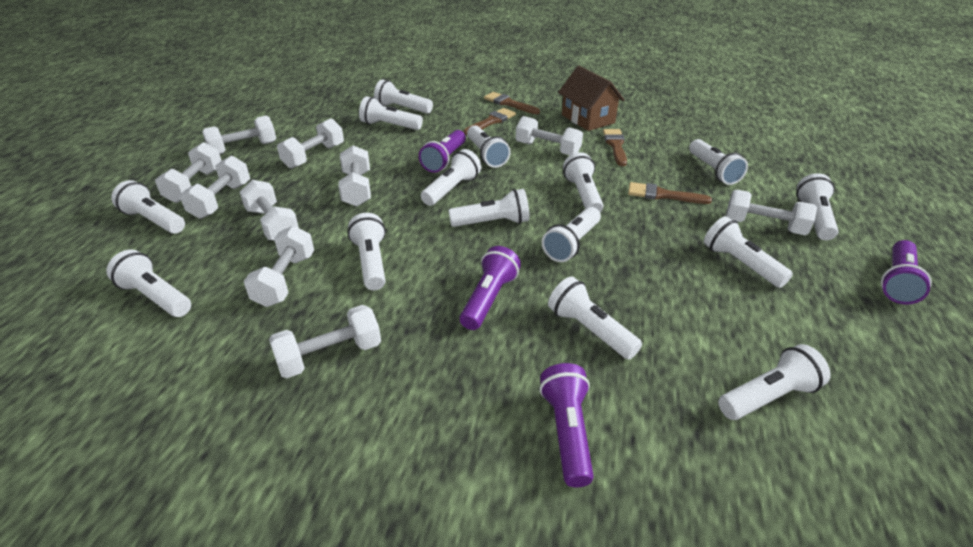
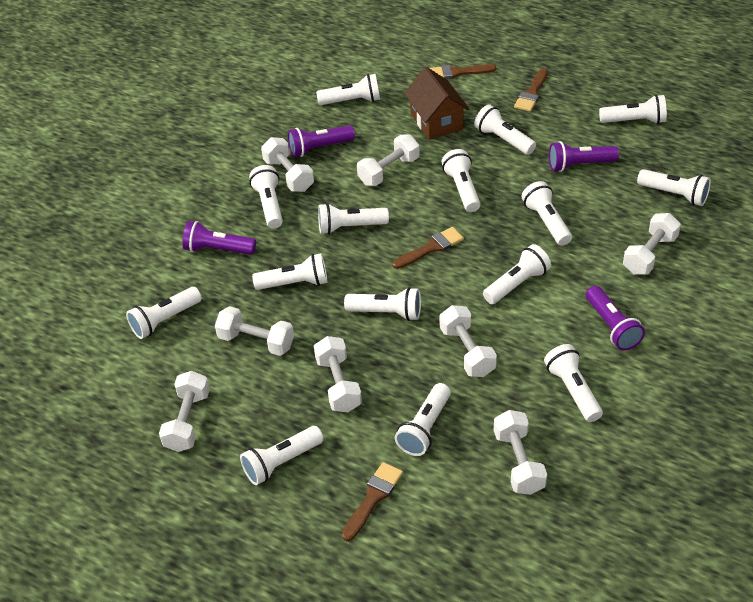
white dumbbell: 10 -> 8

